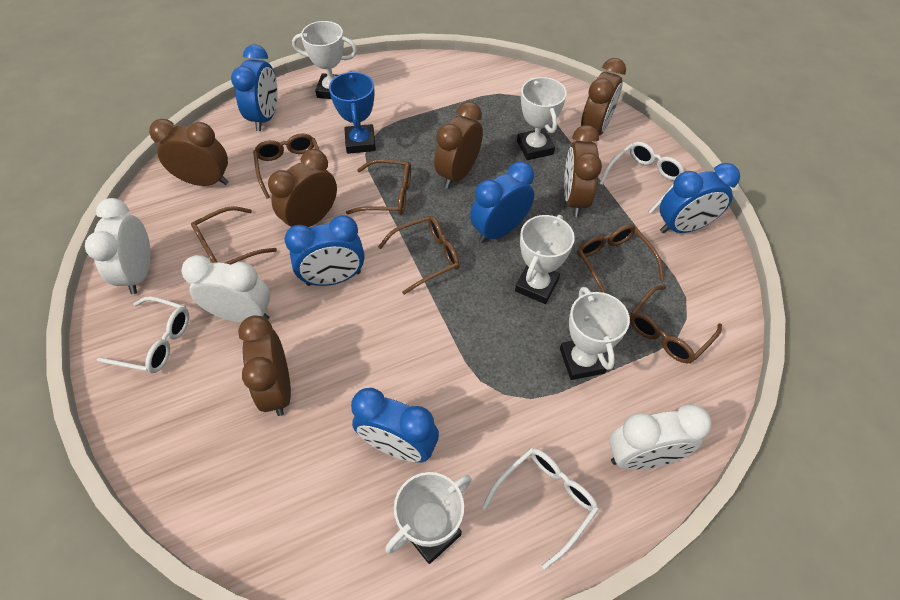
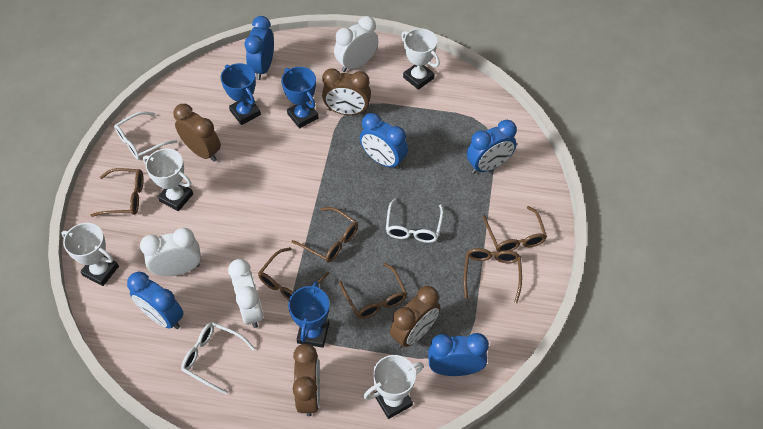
blue trophy: 1 -> 3
brown clock: 6 -> 4
white trophy: 5 -> 4

